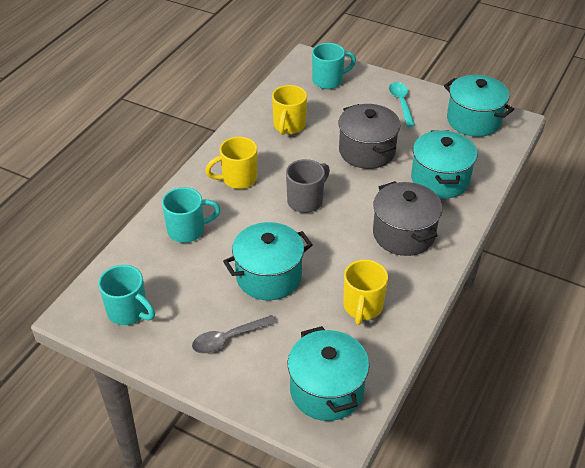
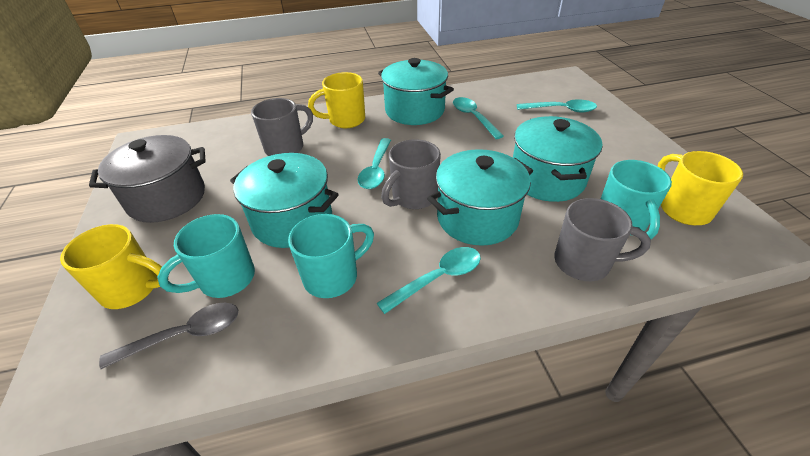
grey mug: 1 -> 3
grey pot: 2 -> 1
turquoise spoon: 1 -> 4

